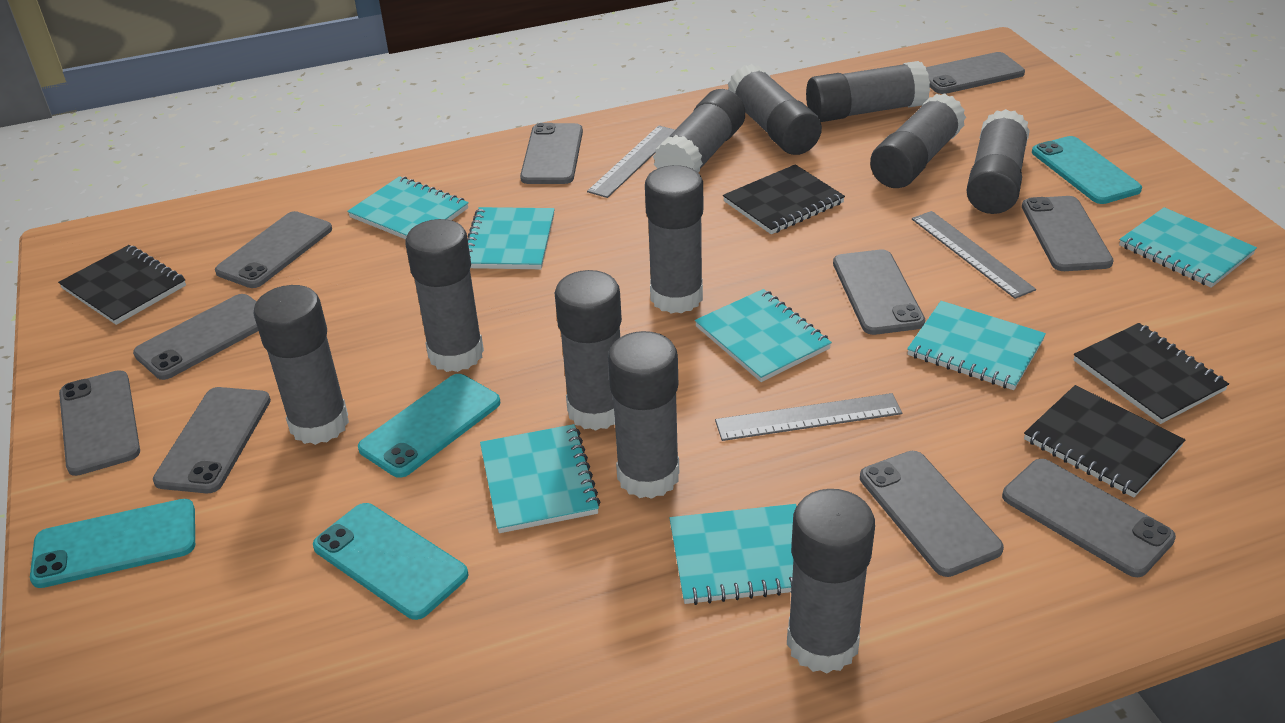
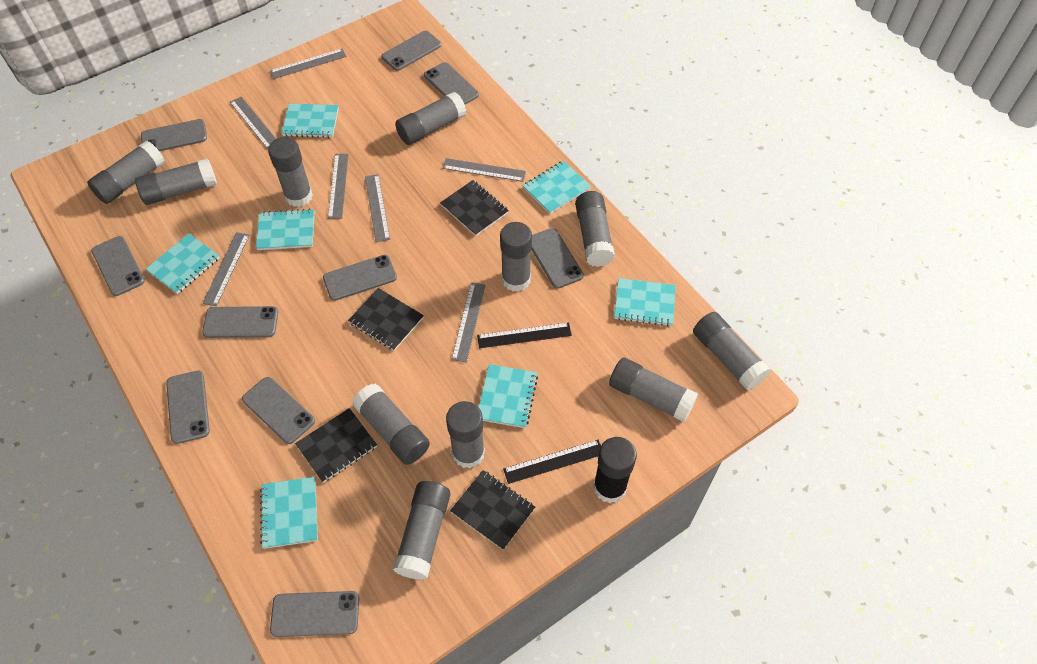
black glue stick: 0 -> 1
black ruler: 0 -> 2
grey ruler: 3 -> 7
turquoise phone: 4 -> 0

